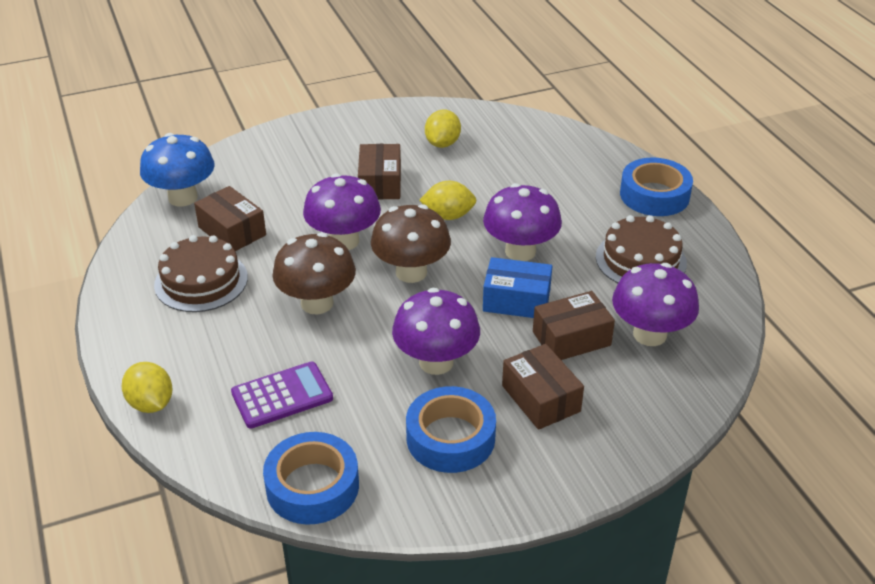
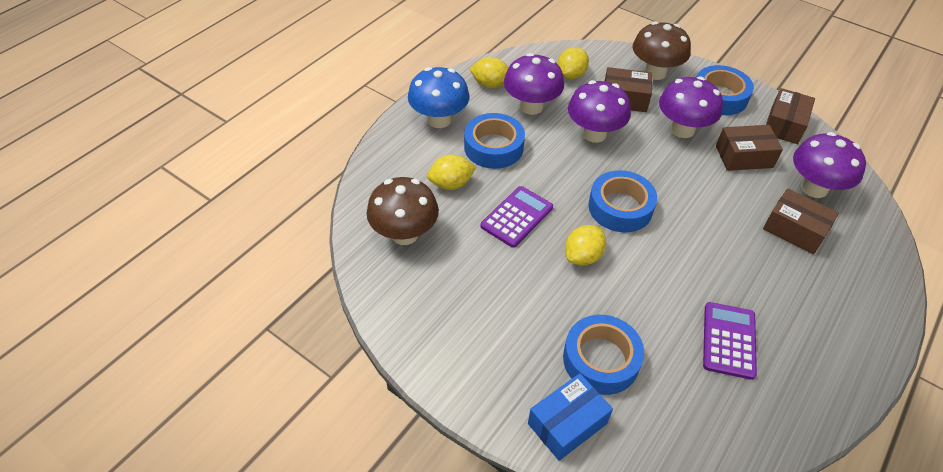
blue tape: 3 -> 4
brown cake: 2 -> 0
purple calculator: 1 -> 2
yellow lemon: 3 -> 4

